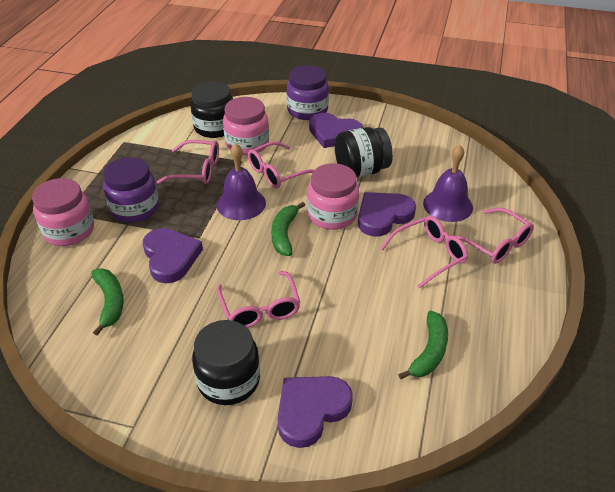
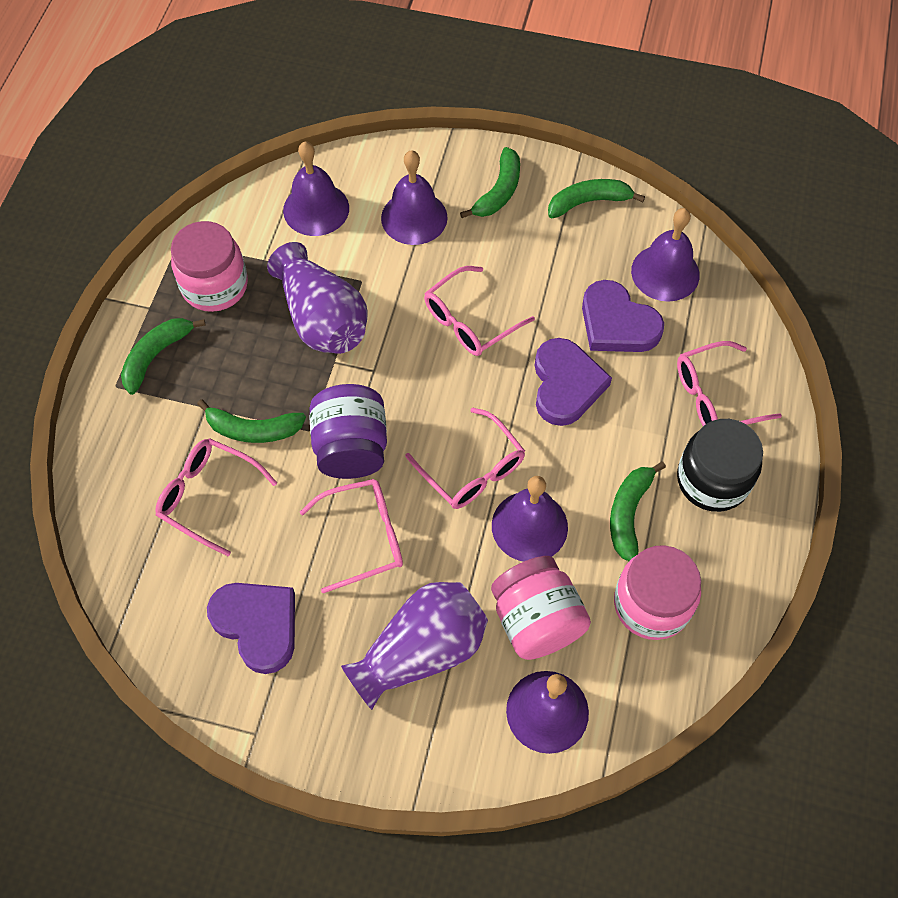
black jar: 3 -> 1
green banana: 3 -> 5
purple bell: 2 -> 5
purple heart: 4 -> 3
purple jar: 2 -> 1
purple vase: 0 -> 2

